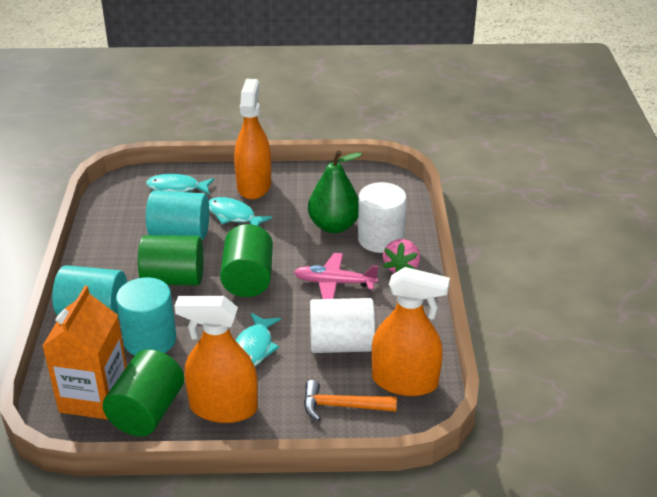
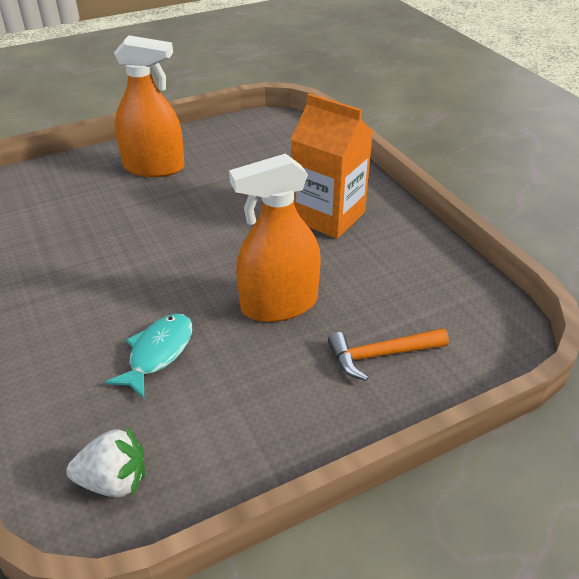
green cylinder: 3 -> 0
green pear: 1 -> 0
orange spray bottle: 3 -> 2
pink plane: 1 -> 0
pink strawberry: 1 -> 0
turquoise cylinder: 3 -> 0
turquoise fish: 3 -> 1
white cylinder: 2 -> 0
white strawberry: 0 -> 1

